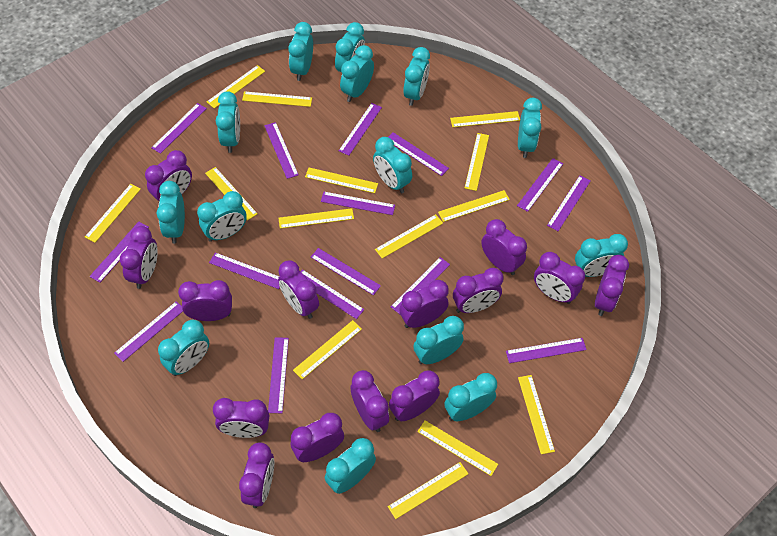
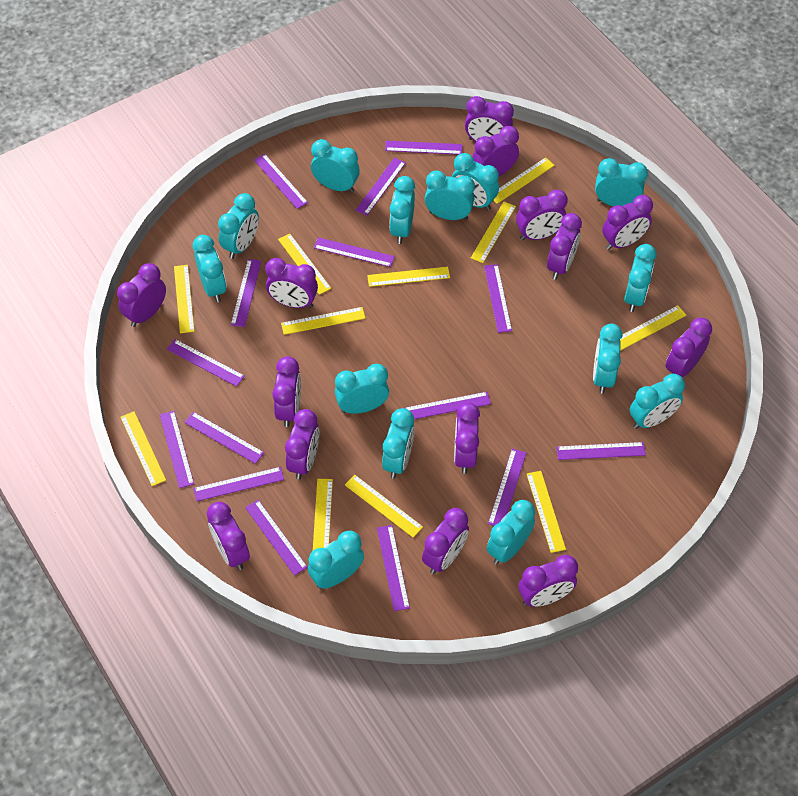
yellow ruler: 14 -> 11

